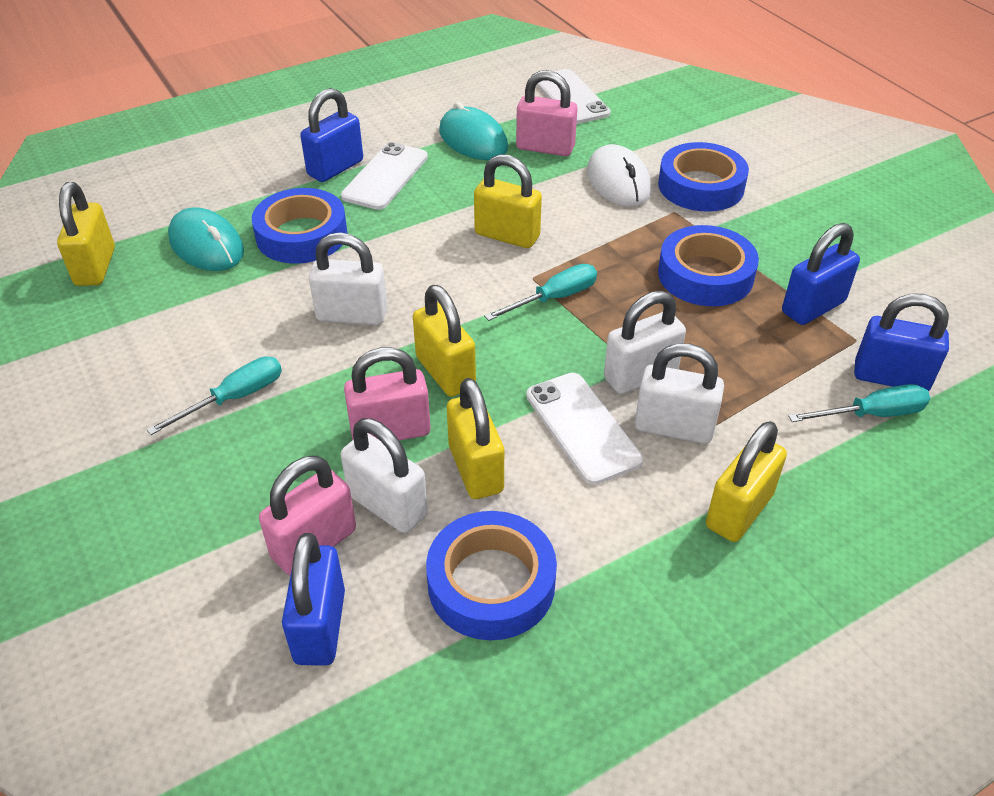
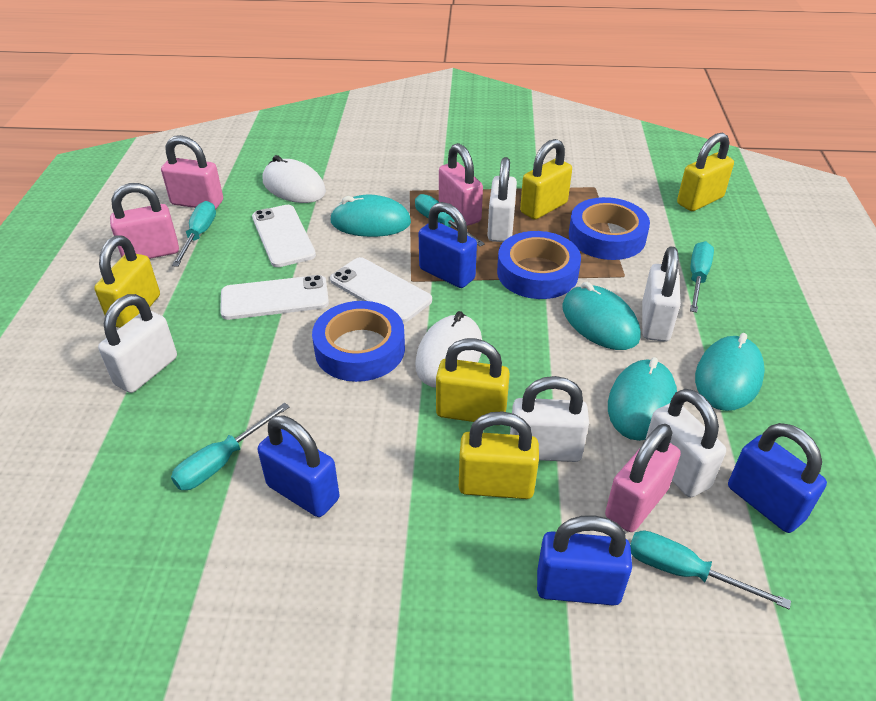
blue tape: 4 -> 3
pink padlock: 3 -> 4
turquoise mouse: 2 -> 4
turquoise screwdriver: 3 -> 5
white mouse: 1 -> 2
white padlock: 4 -> 5

